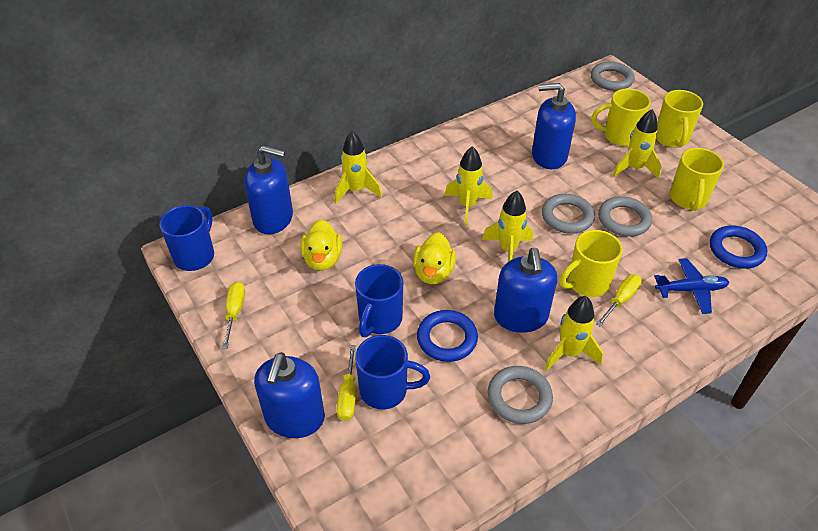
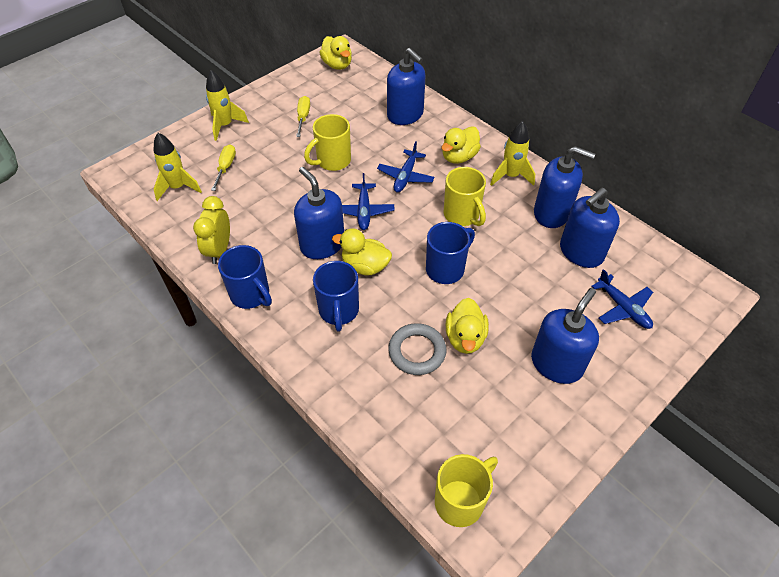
blue plane: 1 -> 3
blue ring: 2 -> 0
blue soap dispenser: 4 -> 5
grey ring: 4 -> 1
yellow clock: 0 -> 1
yellow duck: 2 -> 4
yellow mug: 4 -> 3
yellow rocket: 5 -> 3
yellow screwdriver: 3 -> 2

